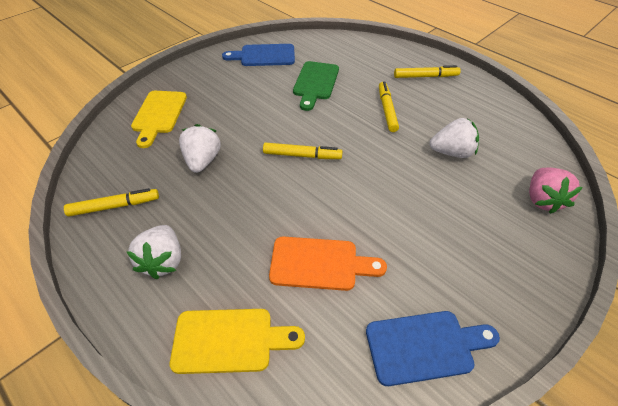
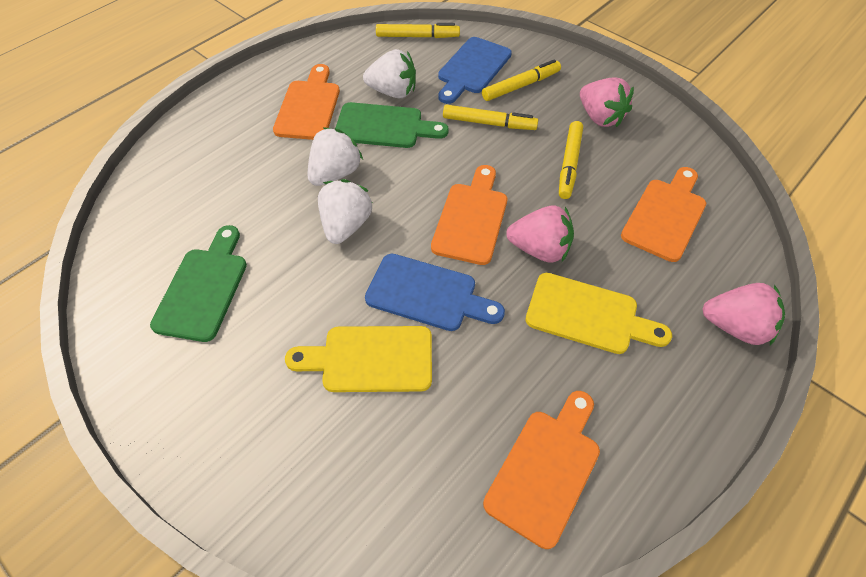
green cutting board: 1 -> 2
orange cutting board: 1 -> 4
pink strawberry: 1 -> 3

